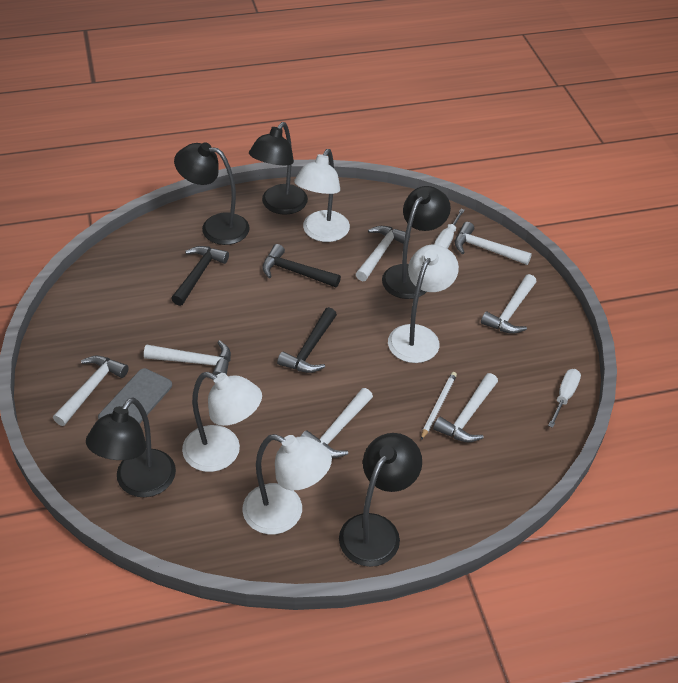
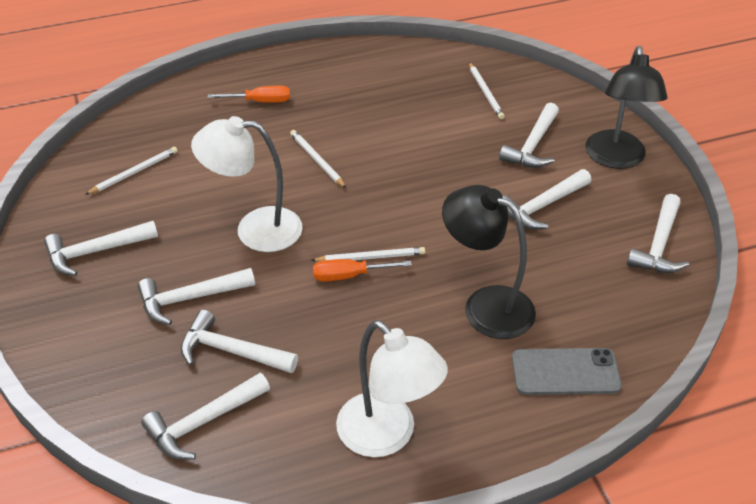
black hammer: 3 -> 0
black lamp: 5 -> 2
orange screwdriver: 0 -> 2
white lamp: 4 -> 2
white pencil: 1 -> 4
white screwdriver: 2 -> 0

